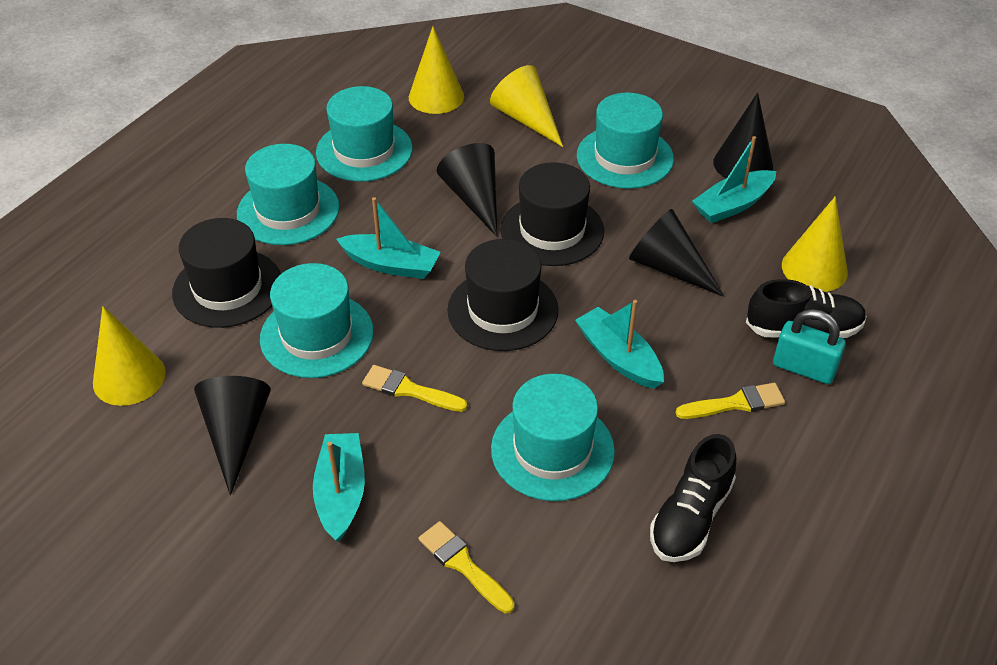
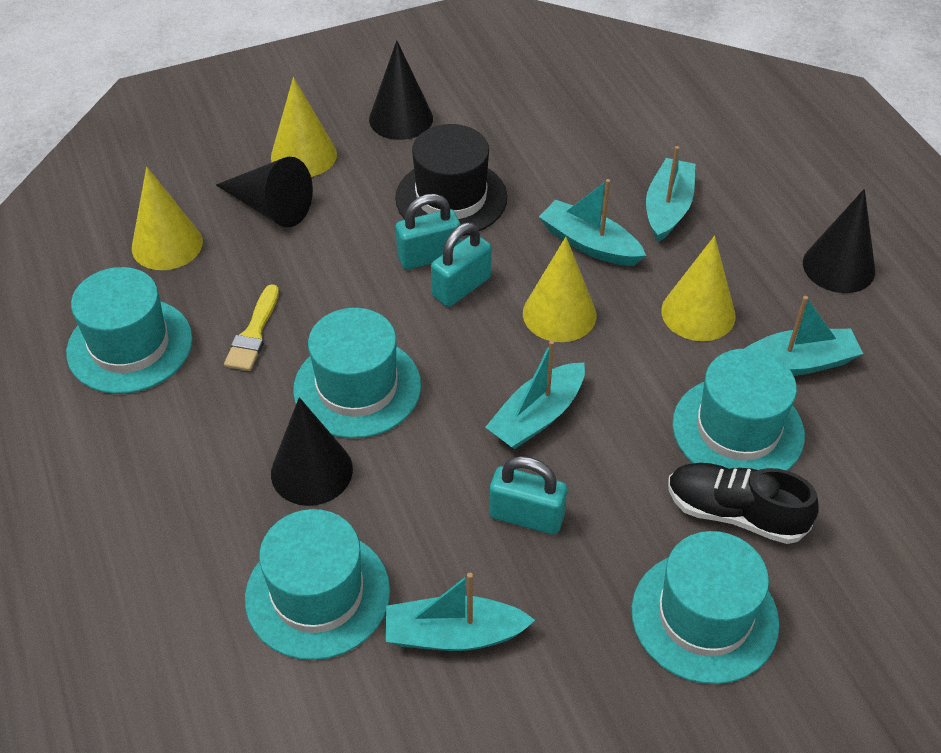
black hat: 3 -> 1
black shoe: 2 -> 1
turquoise boat: 4 -> 5
turquoise padlock: 1 -> 3
yellow brush: 3 -> 1

